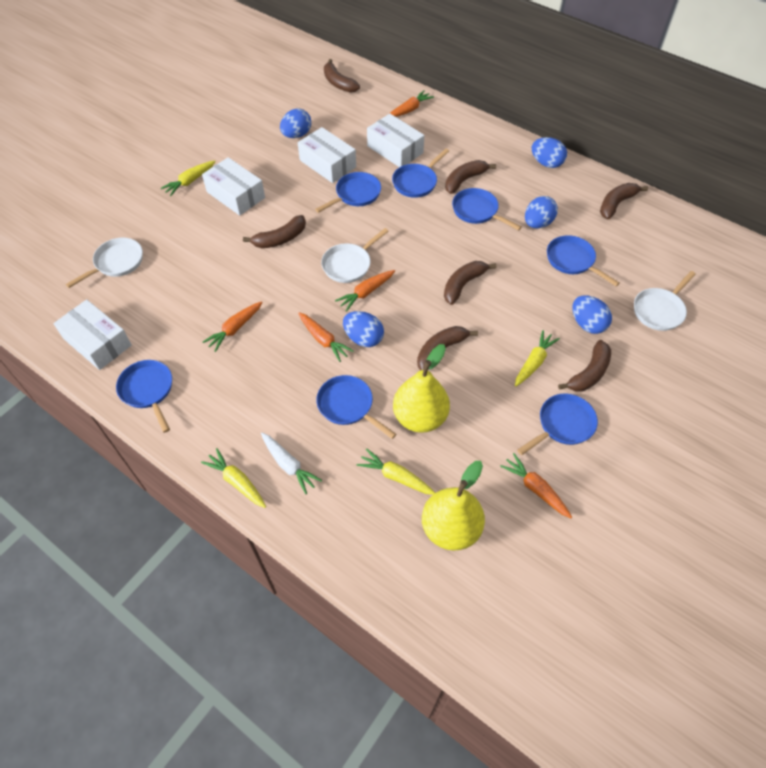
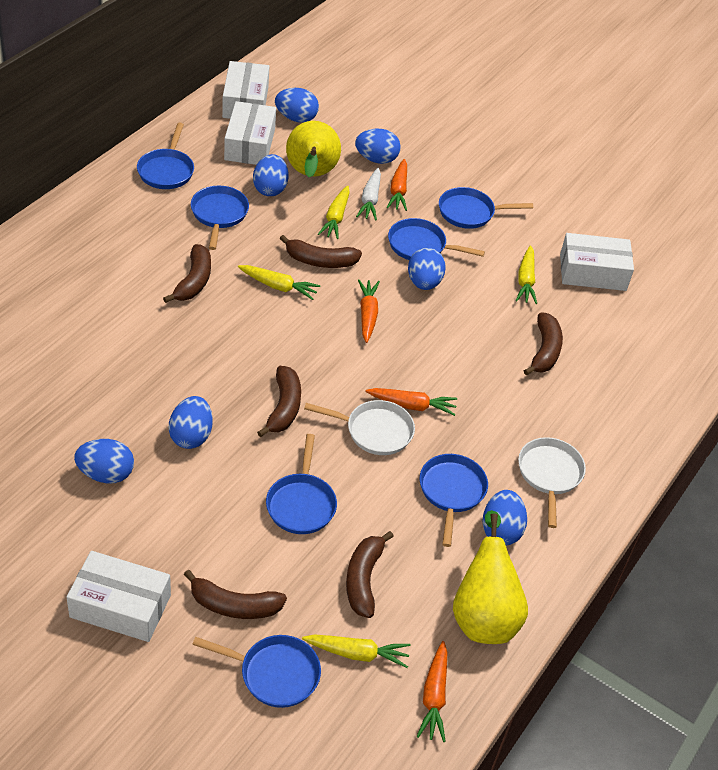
blue egg: 5 -> 7
brown banana: 7 -> 6
orange carrot: 5 -> 4
white pan: 3 -> 2

